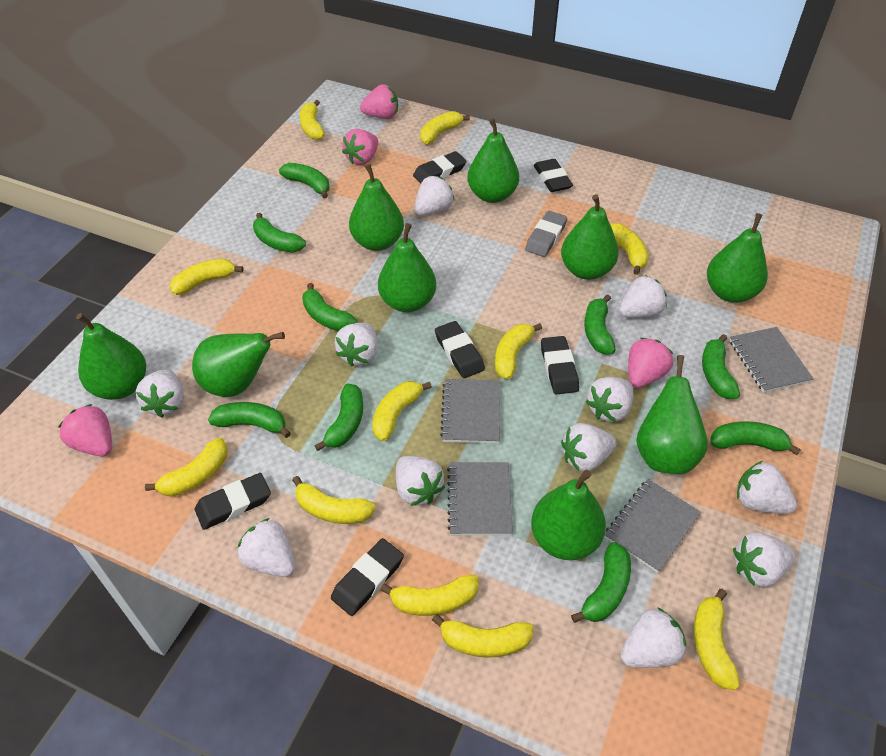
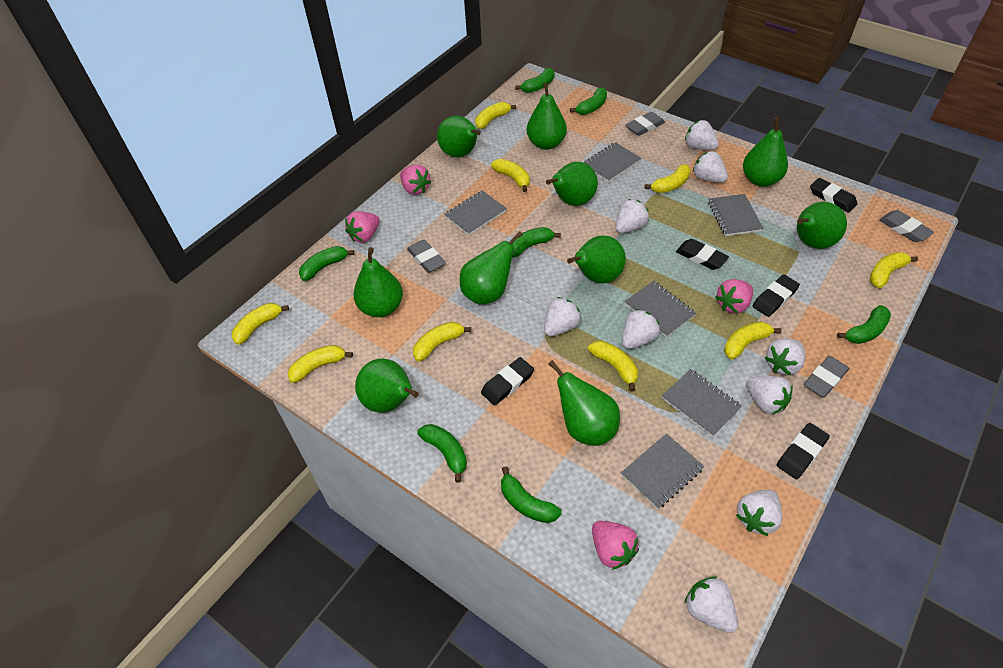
black eraser: 6 -> 5
green banana: 9 -> 7
green pear: 9 -> 10
grey eraser: 1 -> 4
grey notebook: 4 -> 6
white strawberry: 11 -> 9
yellow banana: 11 -> 9

